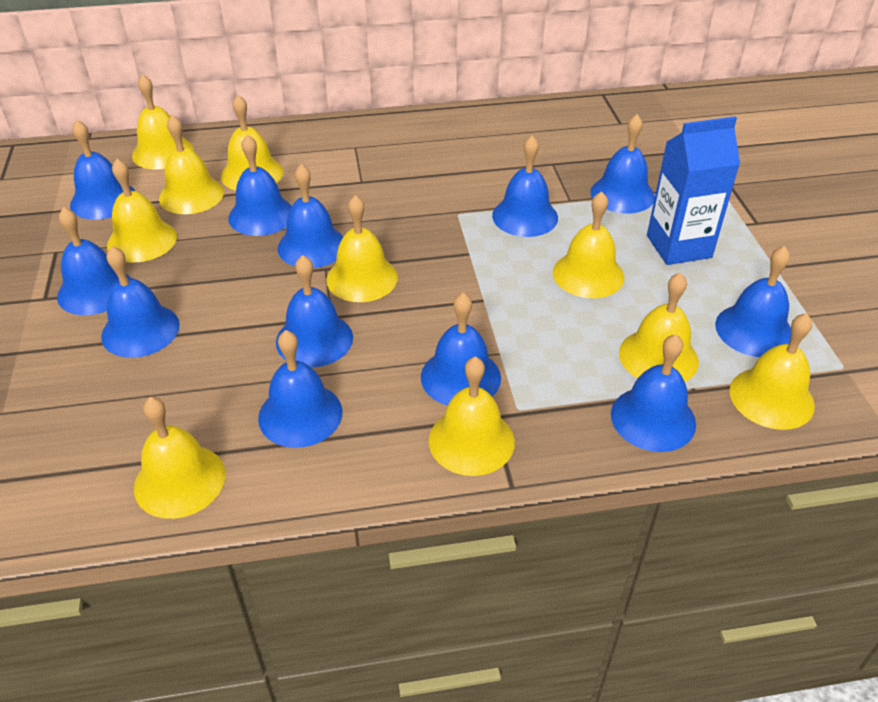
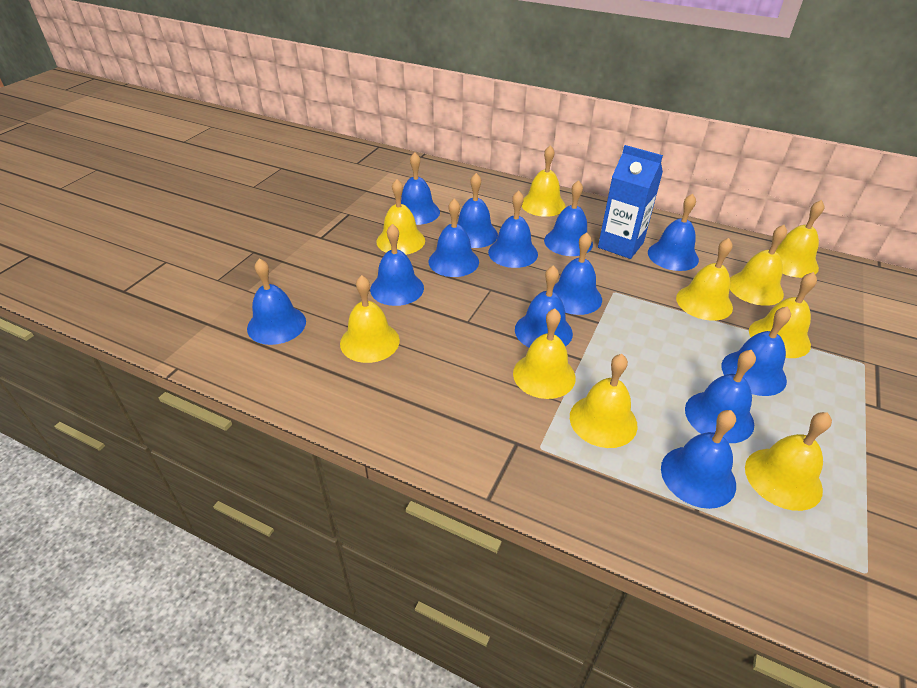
blue bell: 12 -> 13

